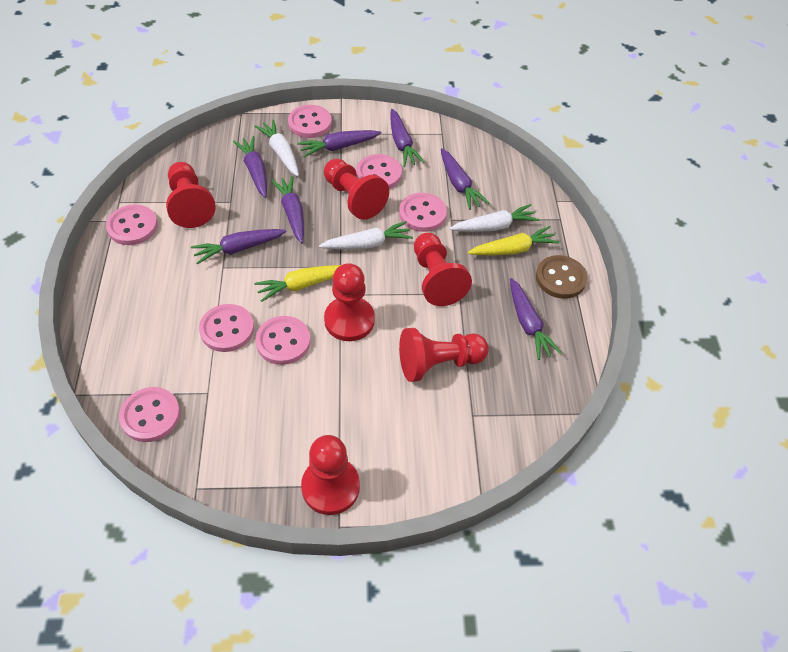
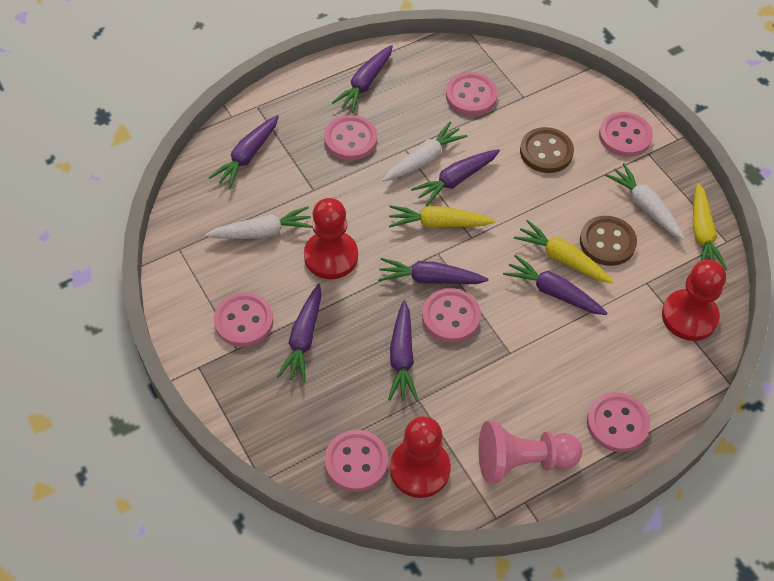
brown button: 1 -> 2
pink pawn: 0 -> 1
red pawn: 6 -> 3
yellow carrot: 2 -> 3

